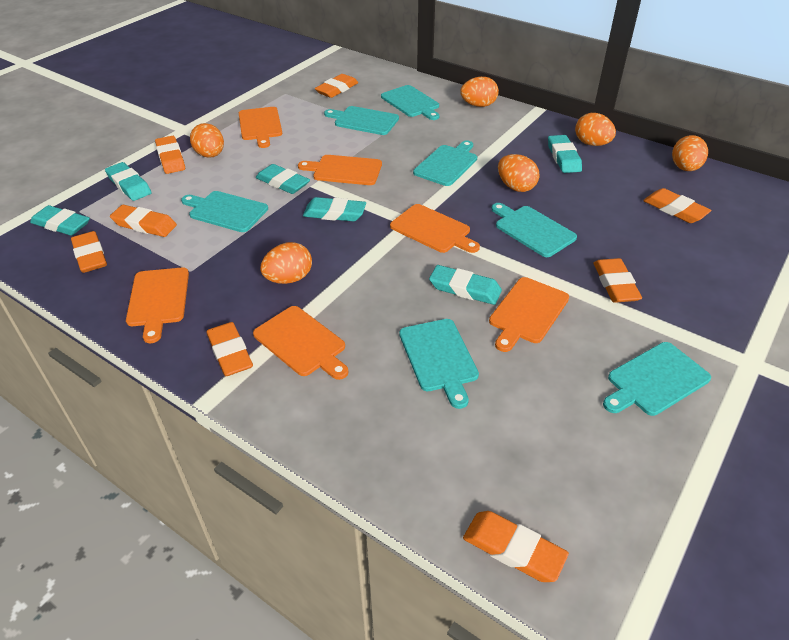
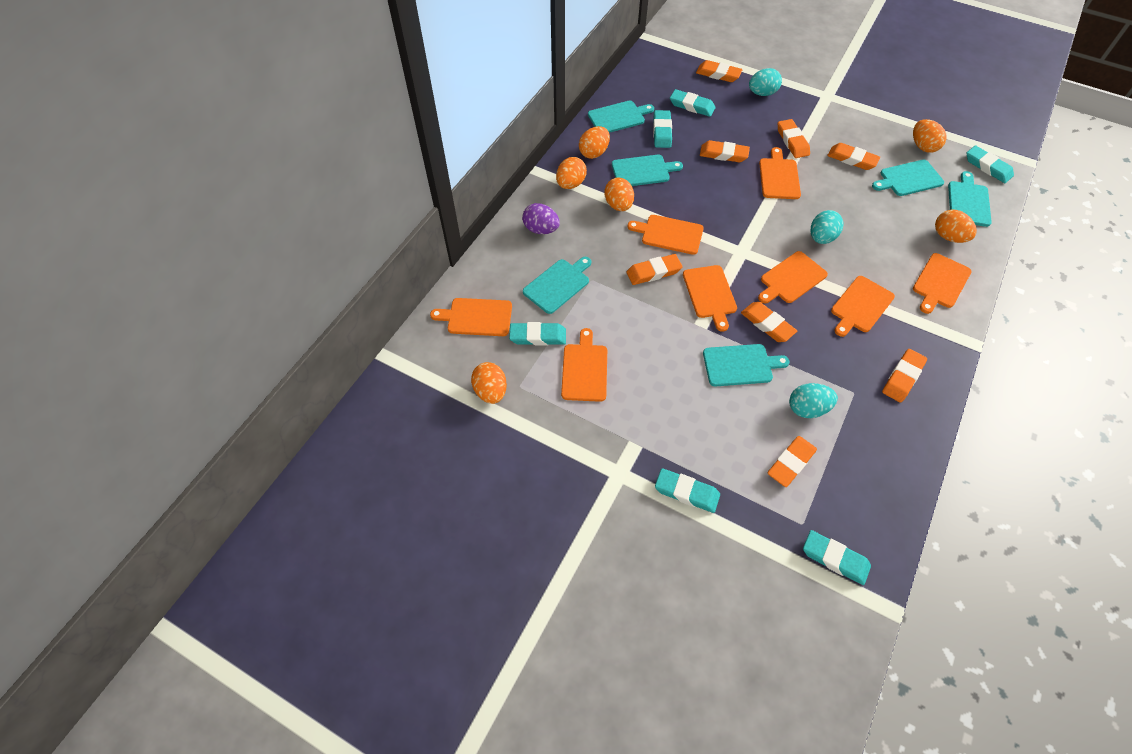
orange cutting board: 6 -> 8
purple egg: 0 -> 1
turquoise cutting board: 7 -> 6
turquoise egg: 0 -> 3

